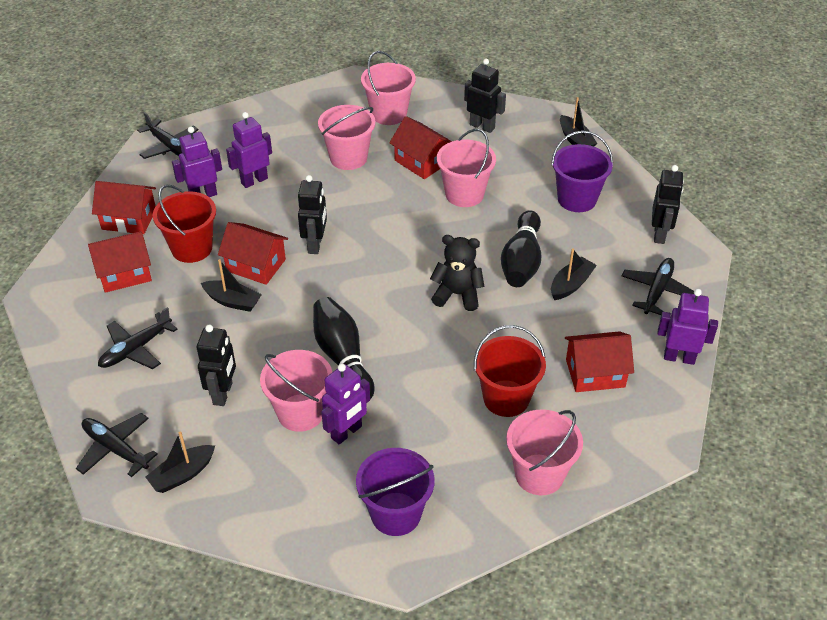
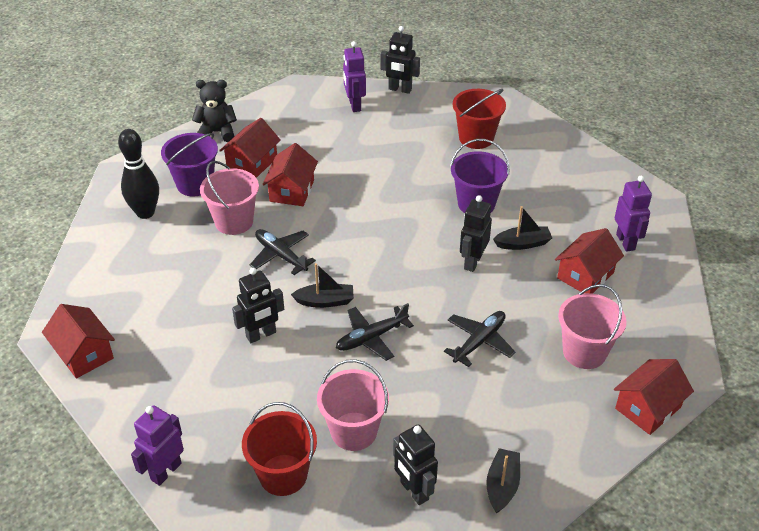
black boat: 4 -> 3
black bowling pin: 2 -> 1
black plane: 4 -> 3
pink bucket: 5 -> 3
purple robot: 4 -> 3

